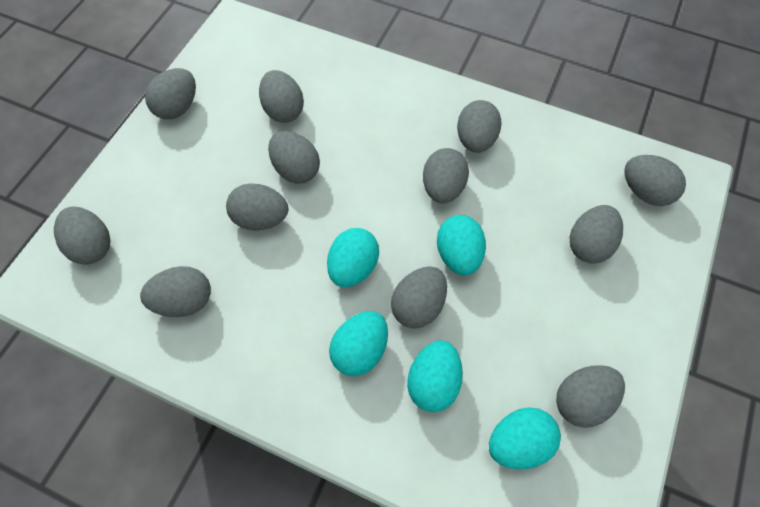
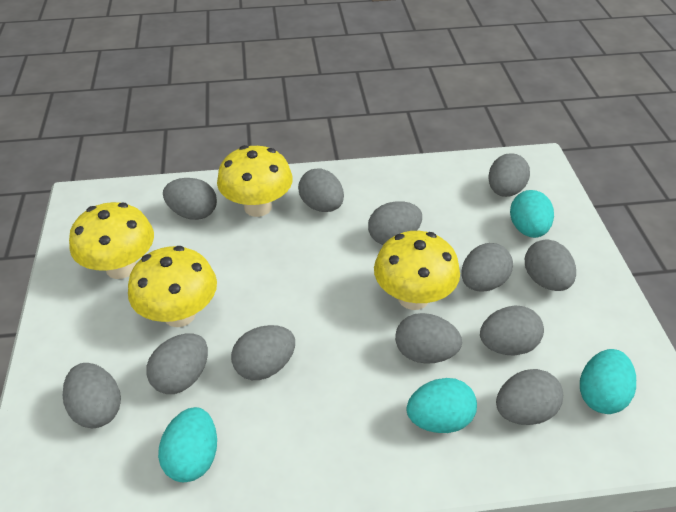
turquoise egg: 5 -> 4
yellow mushroom: 0 -> 4

